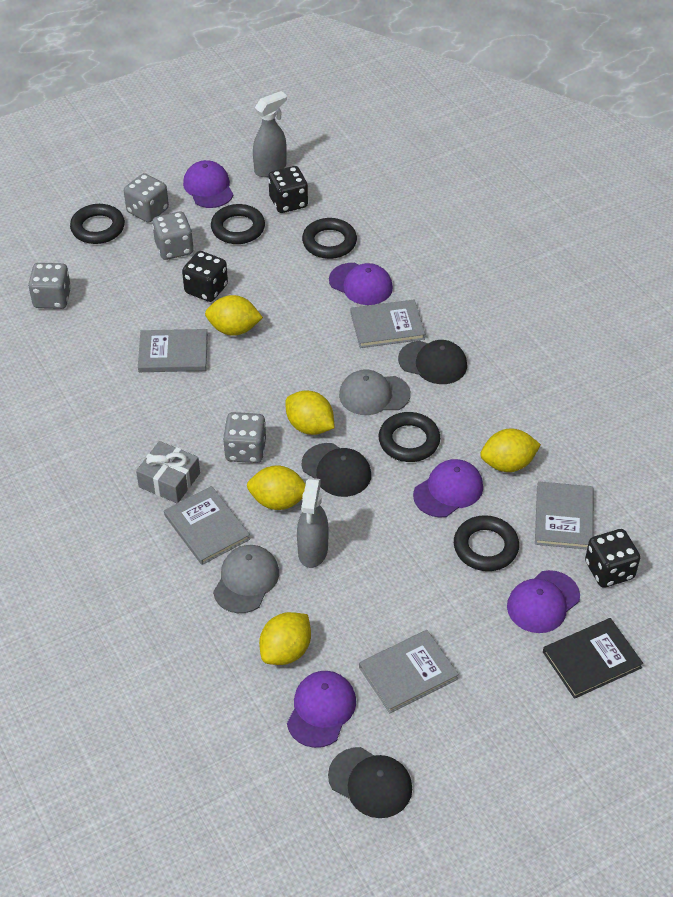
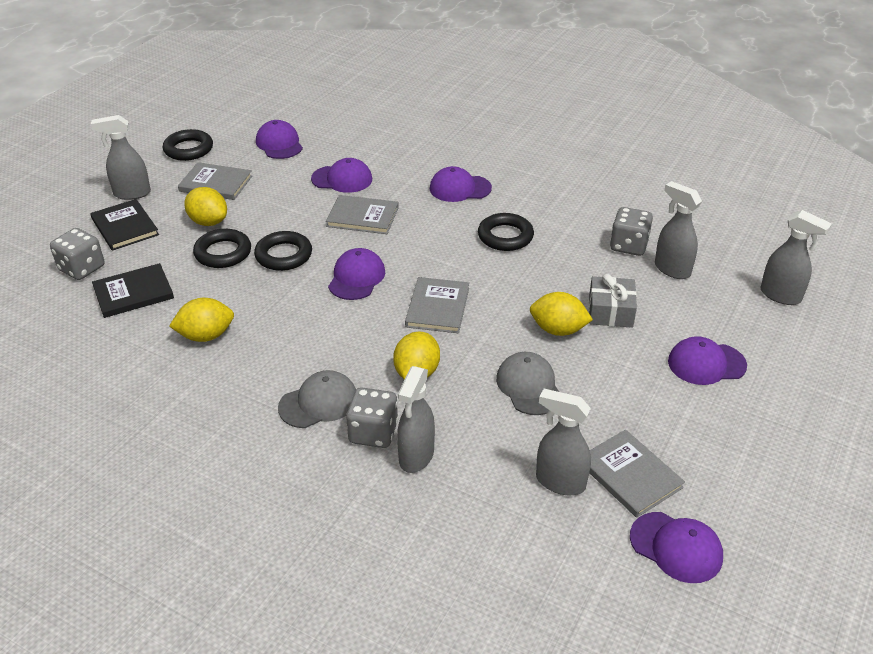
black book: 1 -> 2
black cap: 3 -> 0
black dice: 3 -> 0
black ring: 5 -> 4
grey book: 5 -> 4
grey dice: 4 -> 3
grey spray bottle: 2 -> 5
purple cap: 5 -> 6
yellow lemon: 5 -> 4

